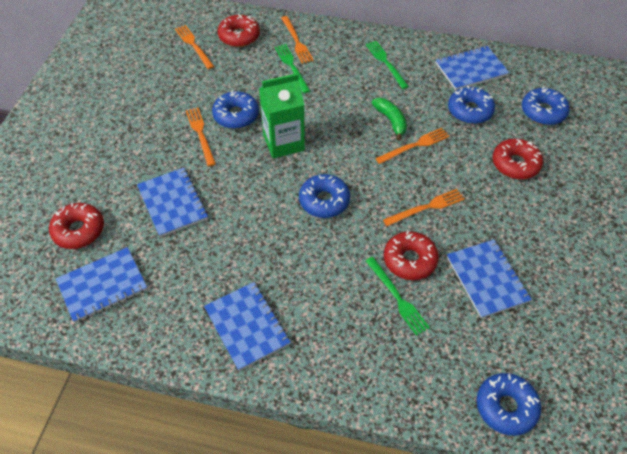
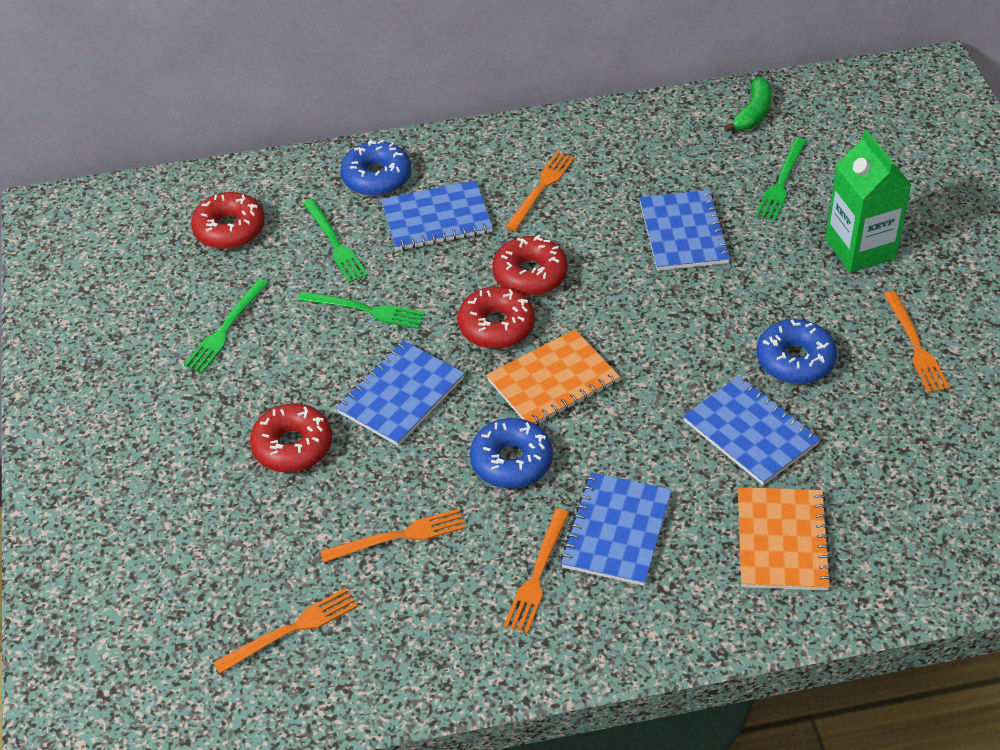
blue donut: 5 -> 3
green fork: 3 -> 4
orange notebook: 0 -> 2

